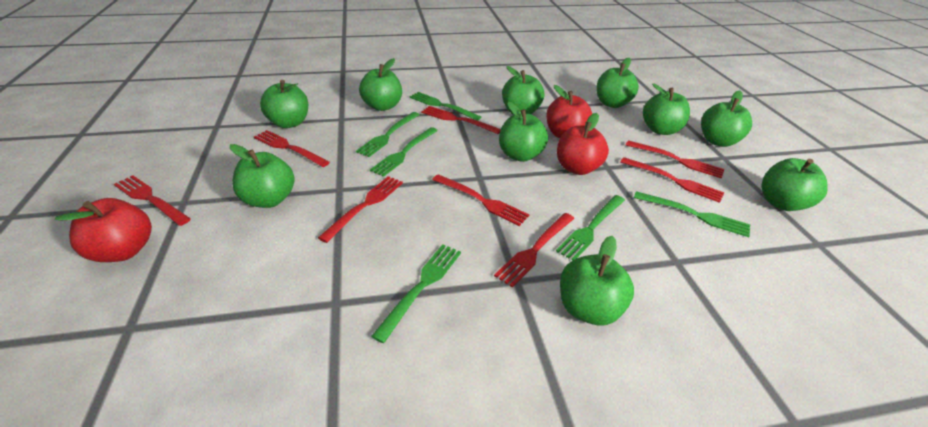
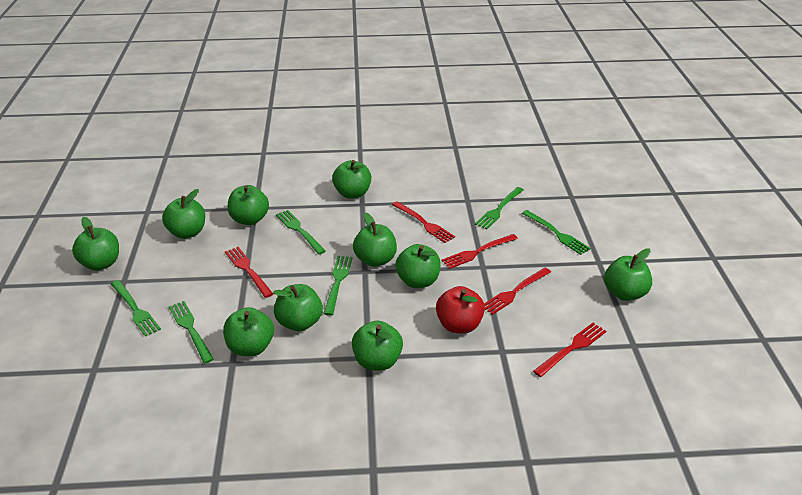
red apple: 3 -> 1
red fork: 8 -> 5

